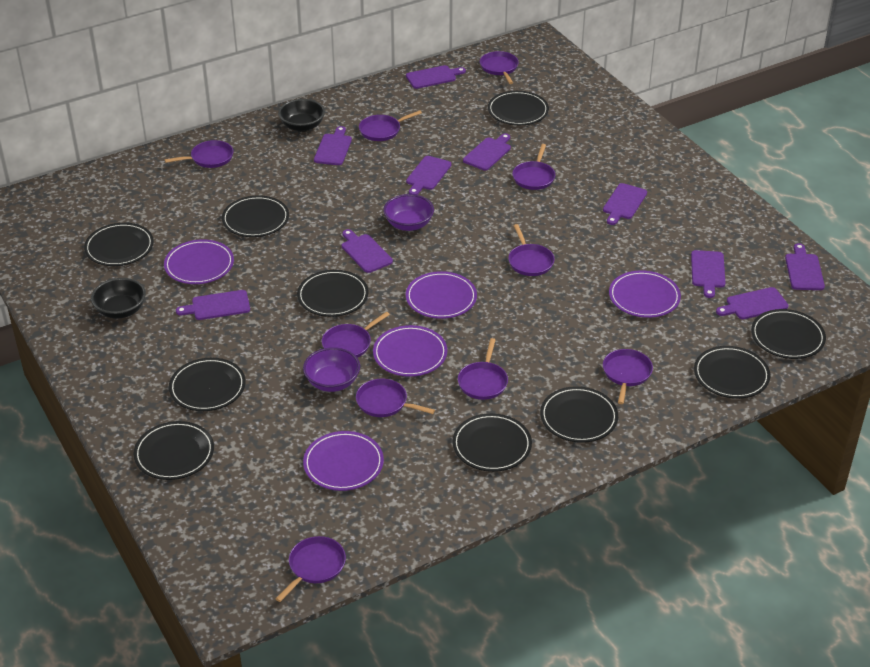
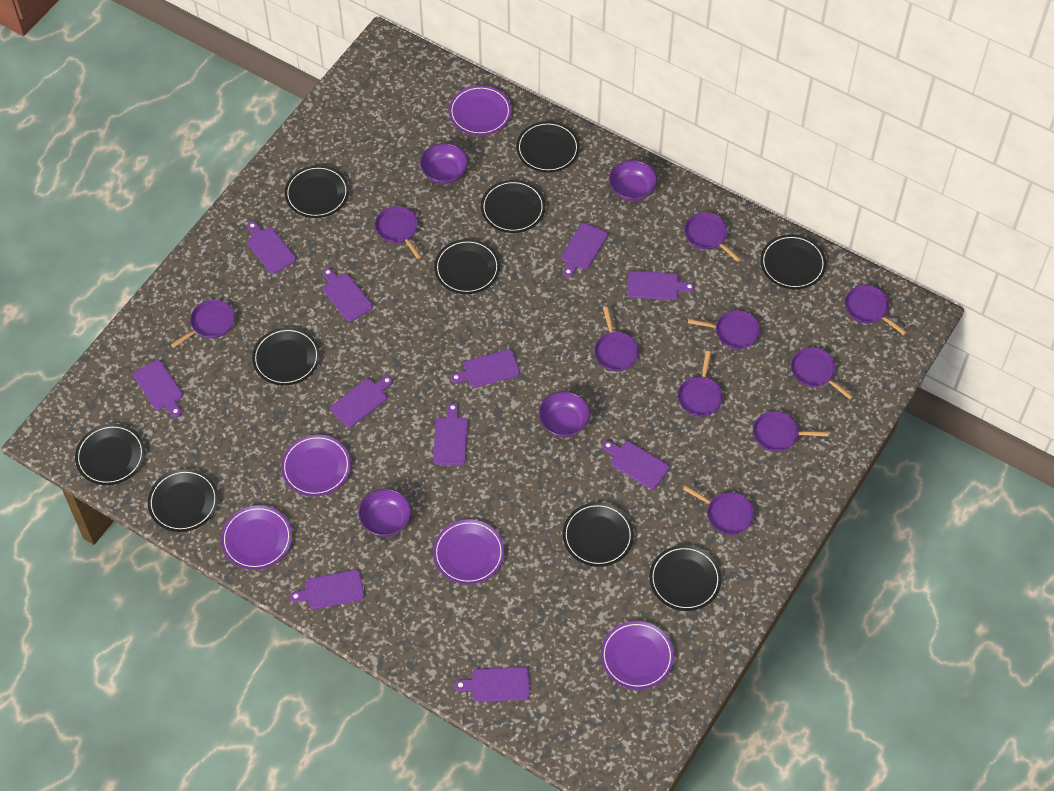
black bowl: 2 -> 0
purple bowl: 2 -> 4
purple cutting board: 10 -> 11

